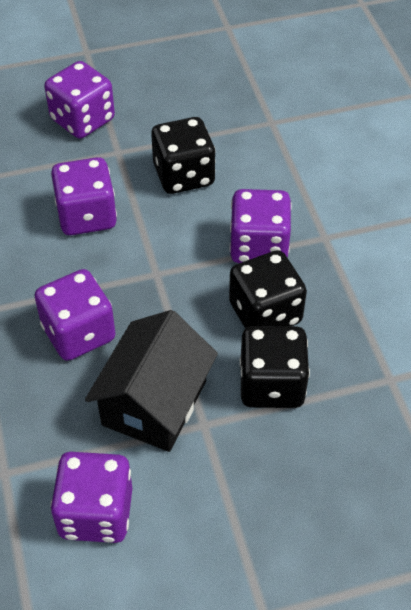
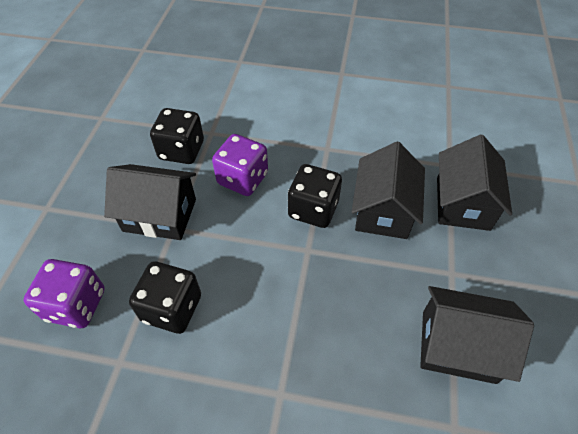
black house: 1 -> 4
purple dice: 5 -> 2

